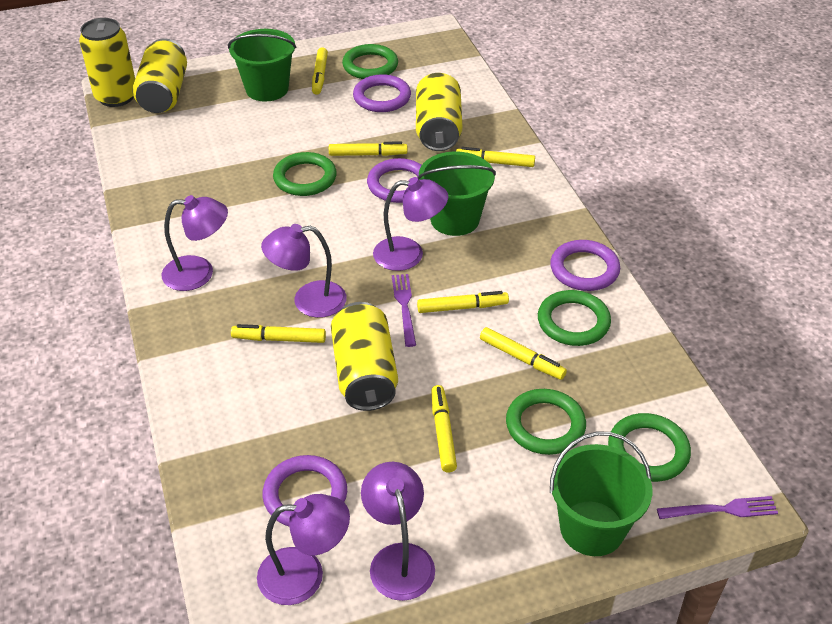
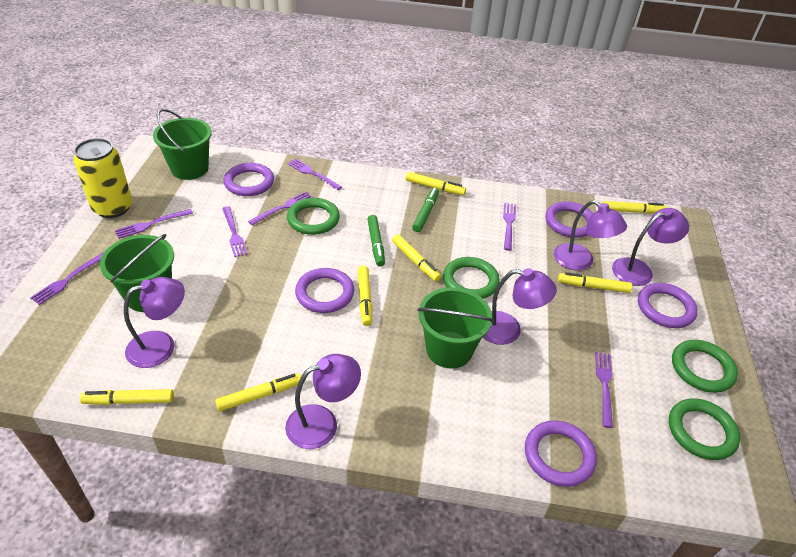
green marker: 0 -> 2
green ring: 5 -> 4
purple fork: 2 -> 7
purple ring: 4 -> 5
yellow can: 4 -> 1

